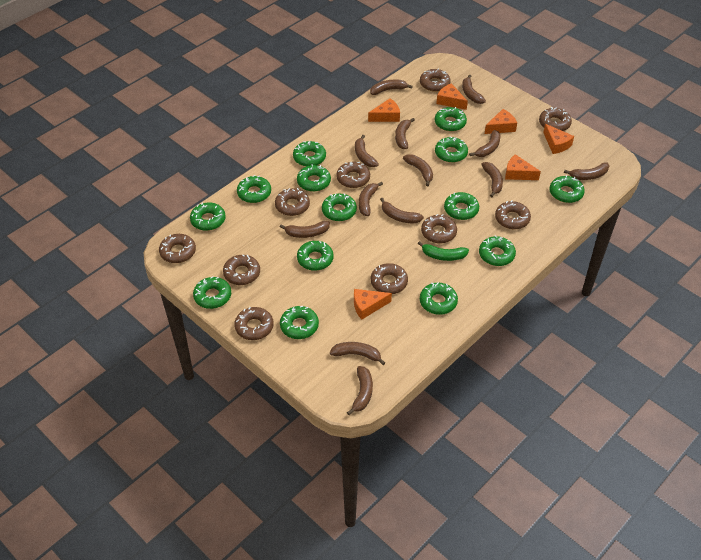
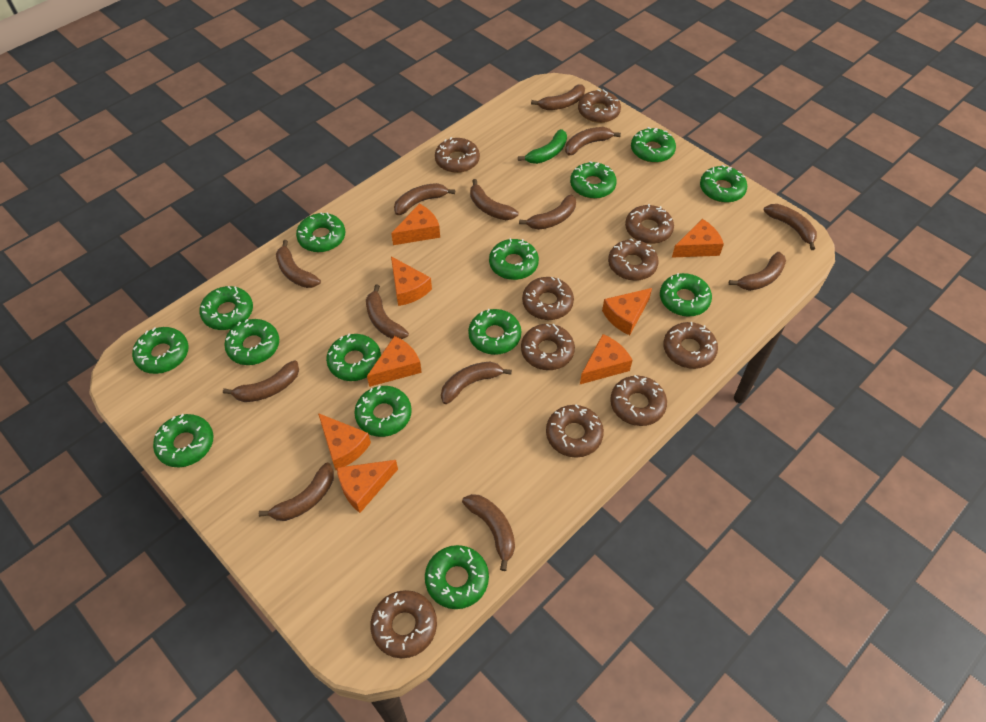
orange cheese: 6 -> 8

